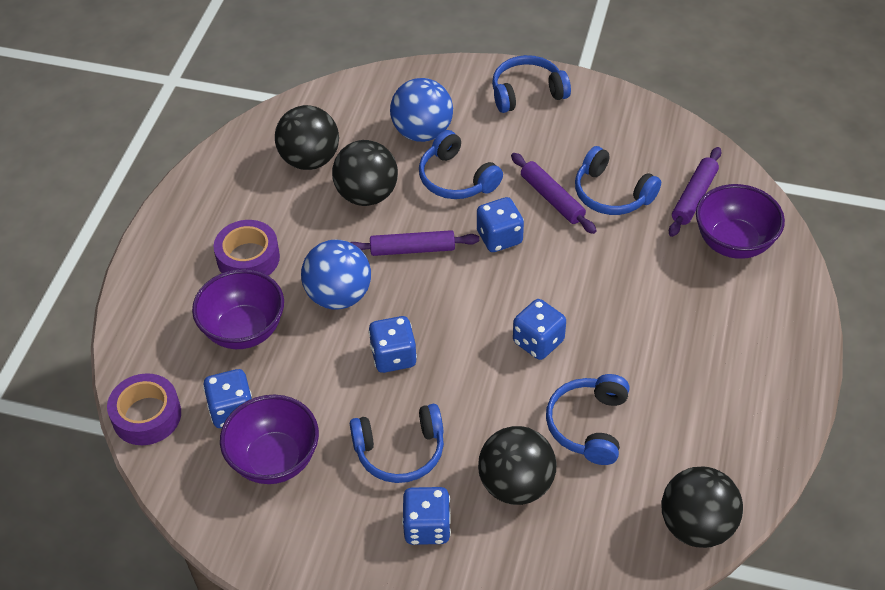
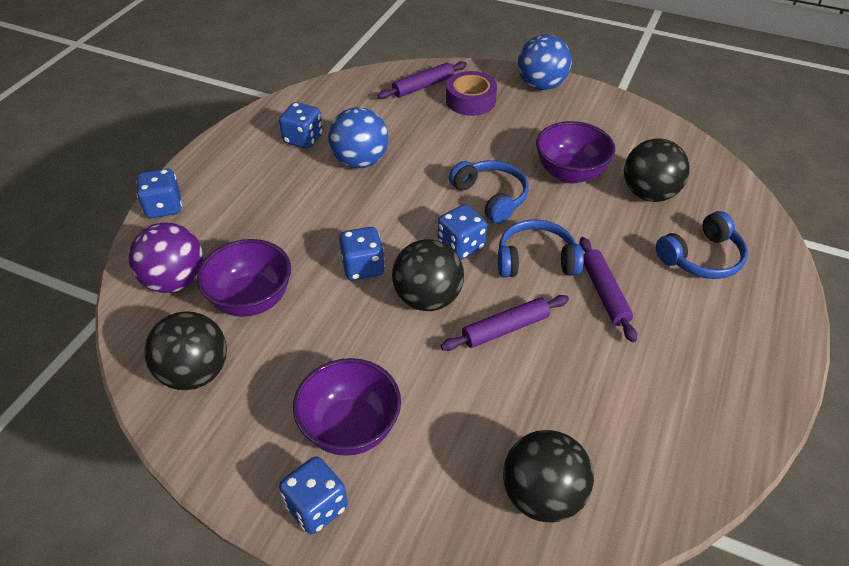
blue headphones: 5 -> 3
purple ball: 0 -> 1
purple tape: 2 -> 1

